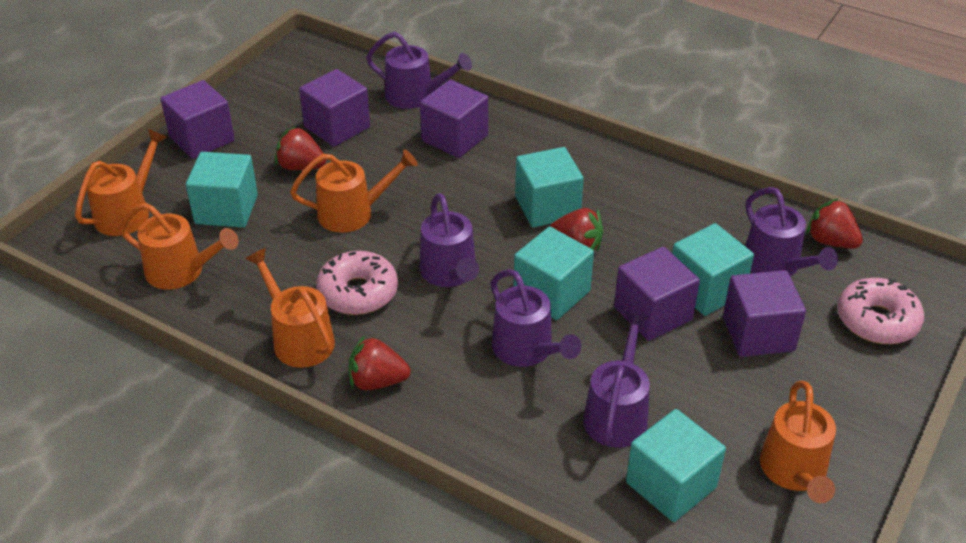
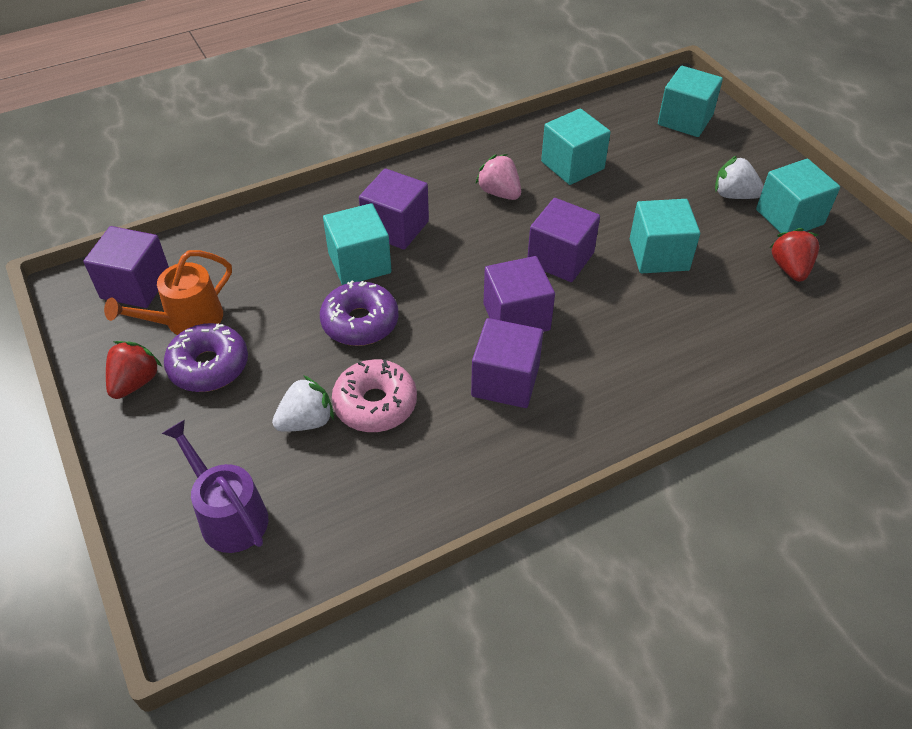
orange watering can: 5 -> 1
pink donut: 2 -> 1
pink strawberry: 0 -> 1
purple donut: 0 -> 2
purple watering can: 5 -> 1
red strawberry: 4 -> 2
white strawberry: 0 -> 2

